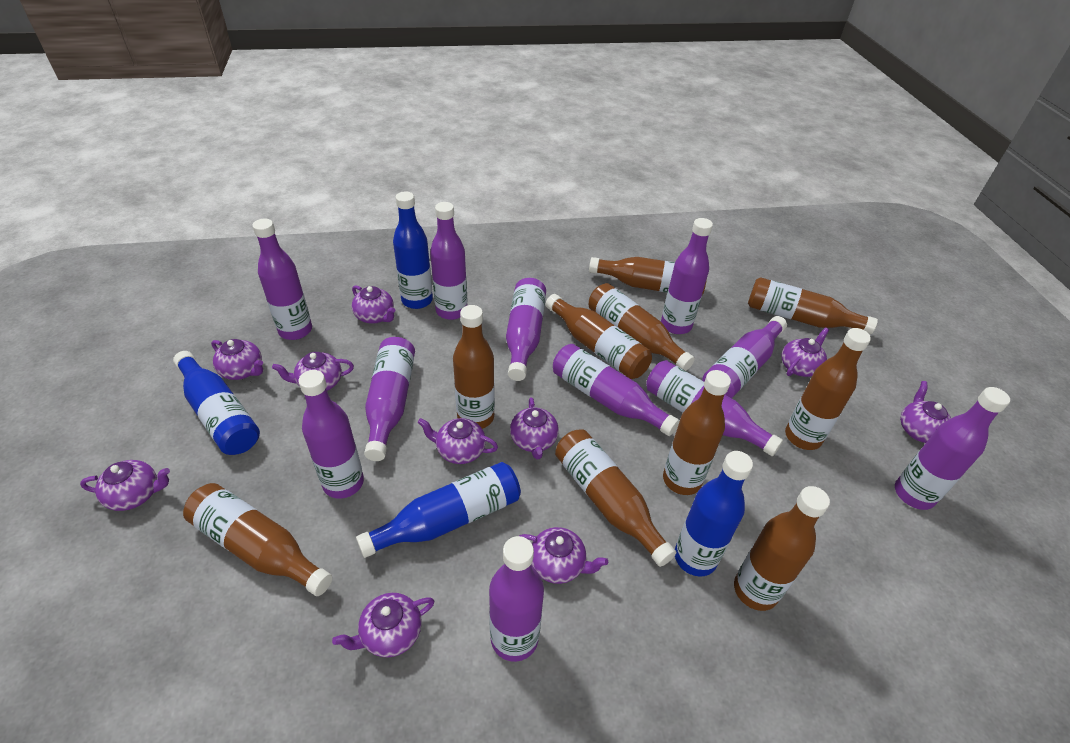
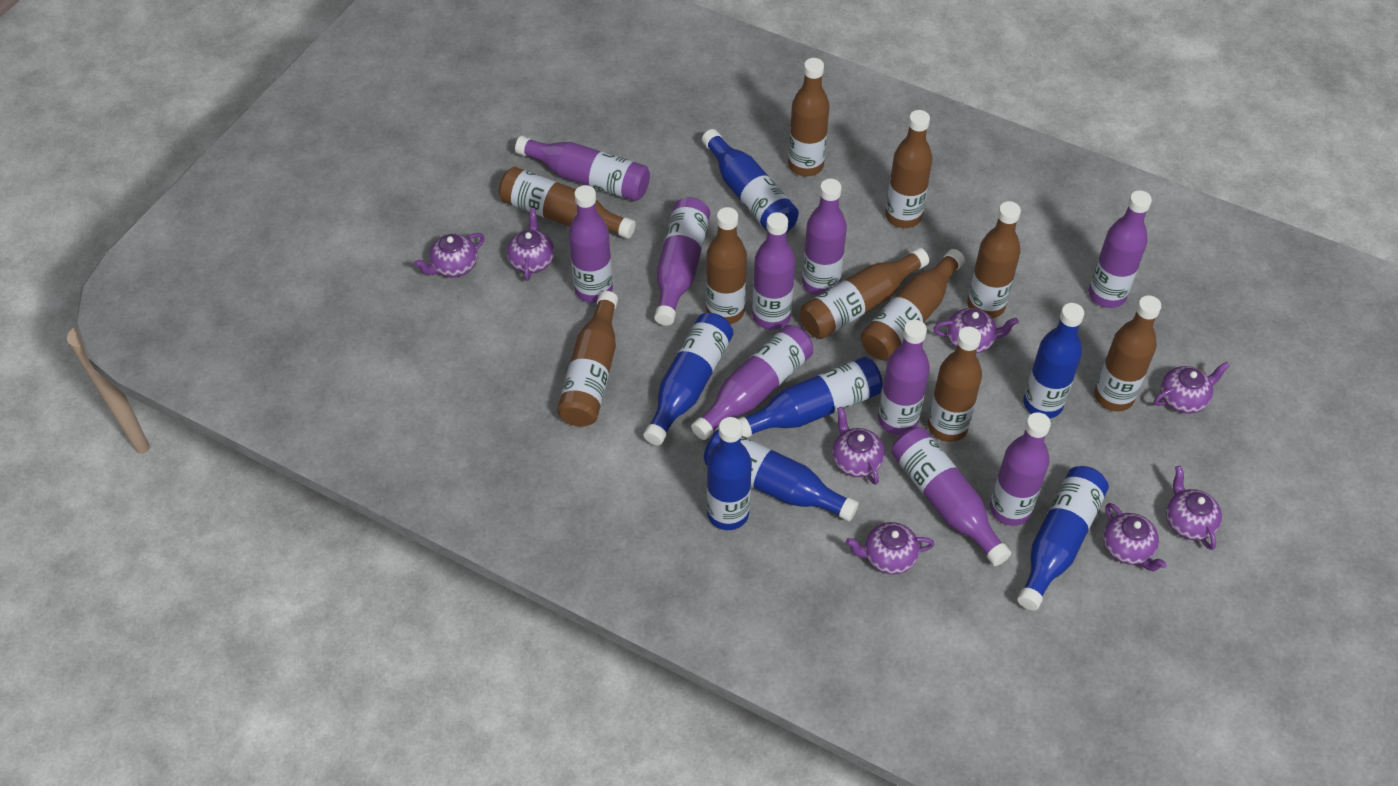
blue bottle: 4 -> 7
purple bottle: 11 -> 10
purple teapot: 10 -> 8

